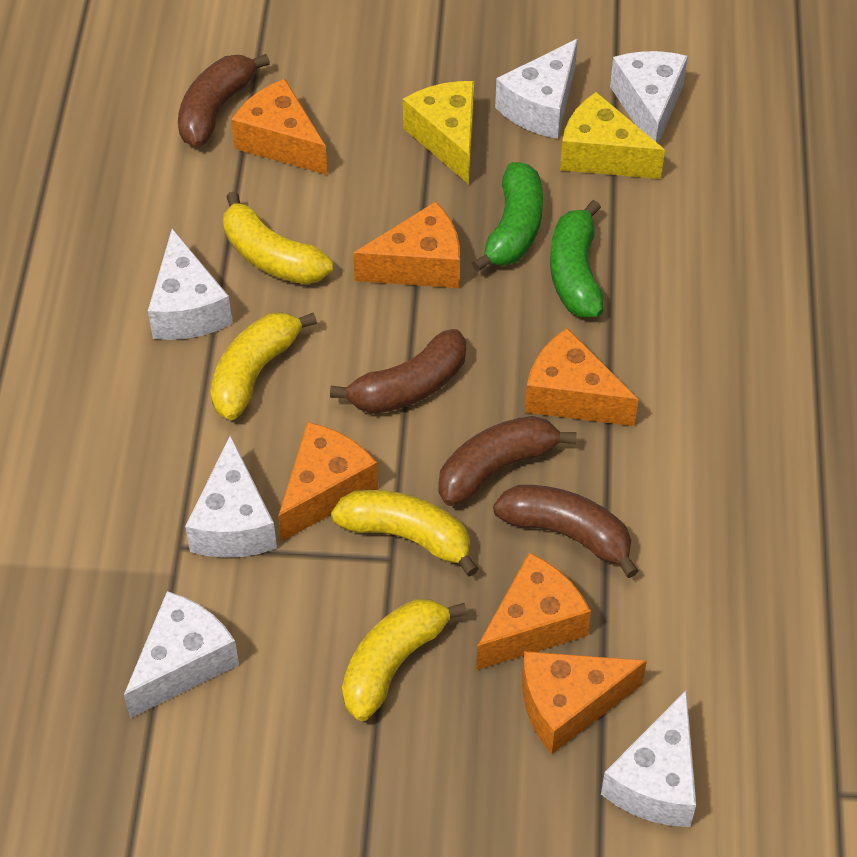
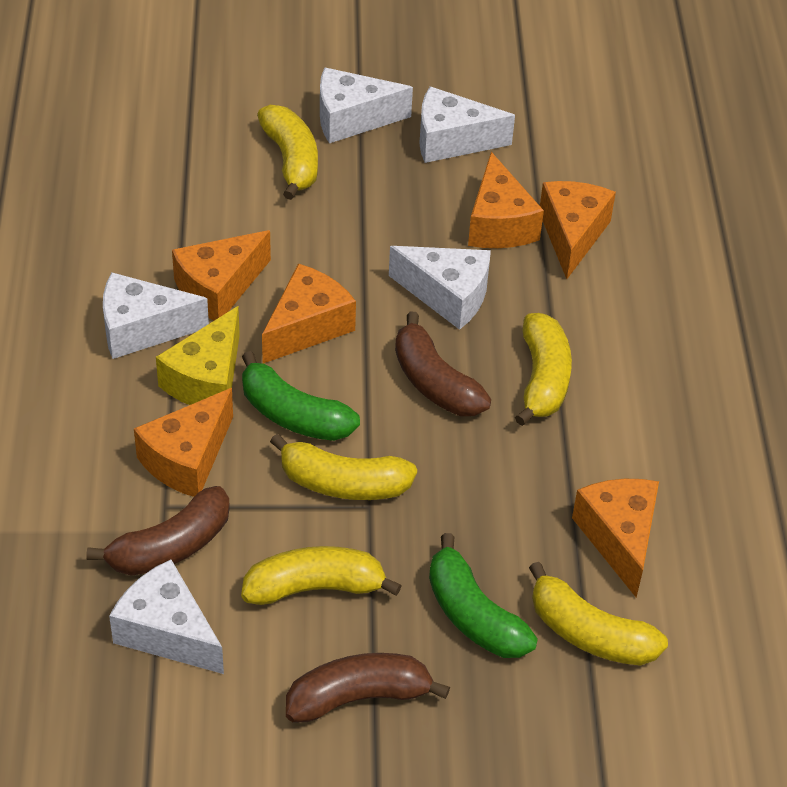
brown banana: 4 -> 3
white cheese: 6 -> 5
yellow banana: 4 -> 5
yellow cheese: 2 -> 1

